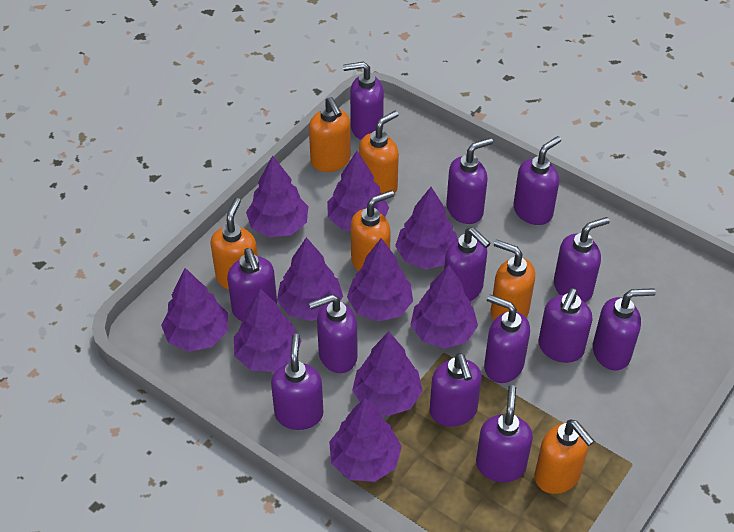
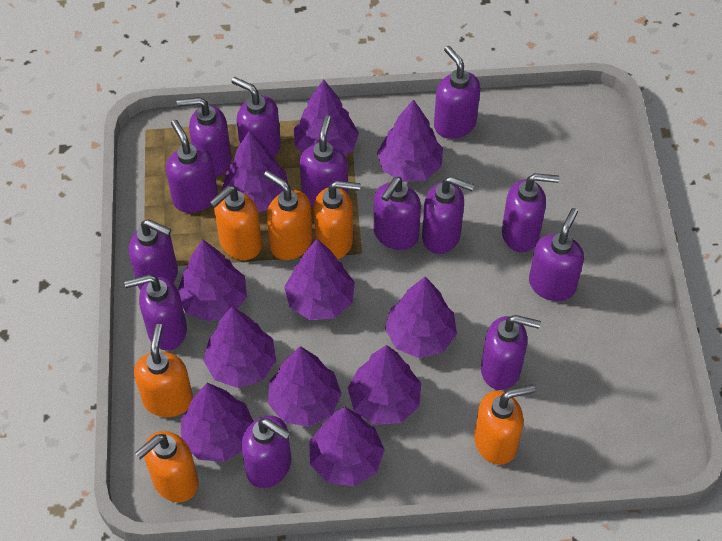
purple tree: 10 -> 11

